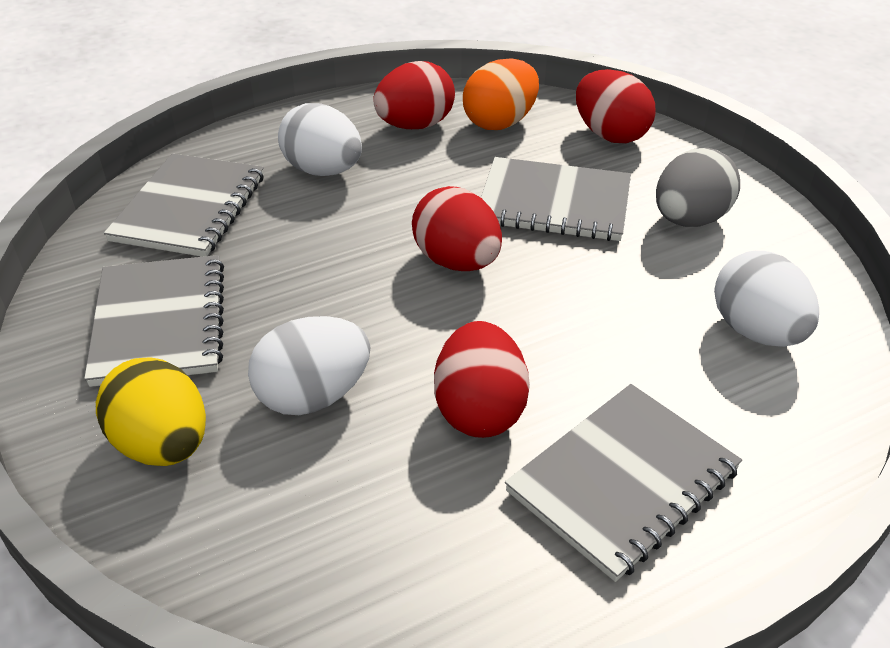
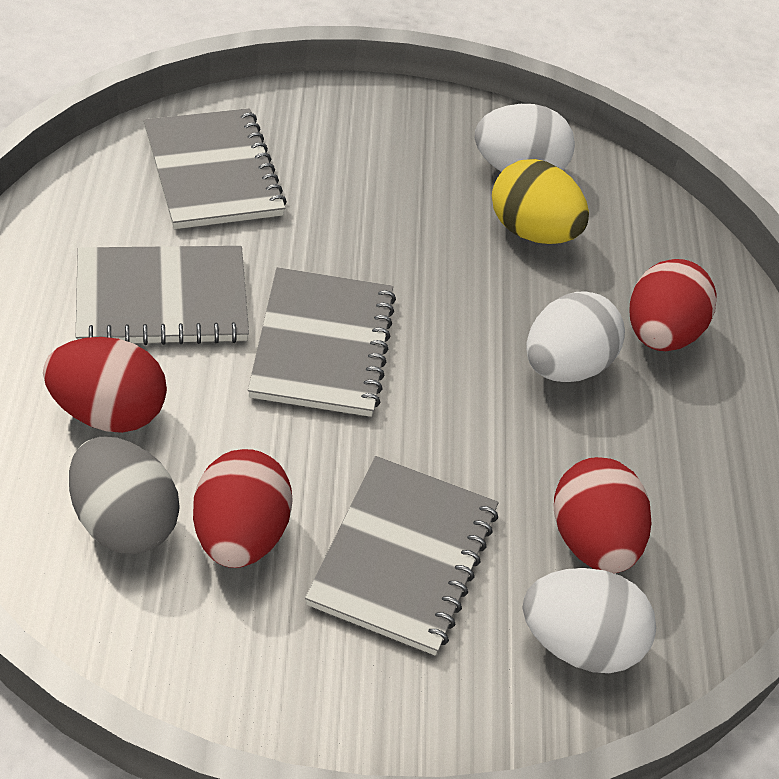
orange egg: 1 -> 0

